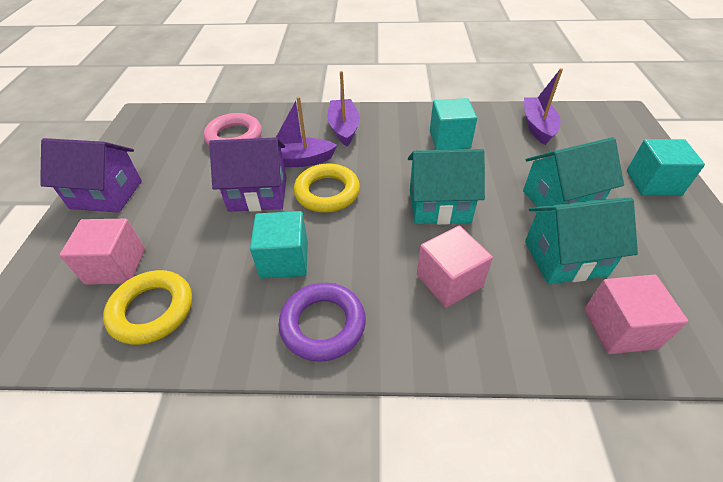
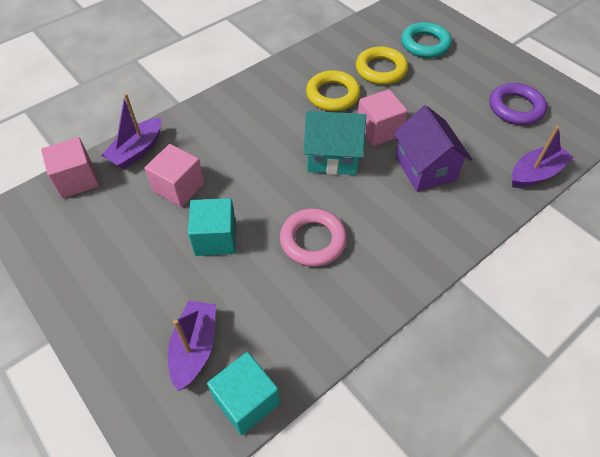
purple house: 2 -> 1
turquoise cube: 3 -> 2
turquoise house: 3 -> 1
turquoise ring: 0 -> 1

